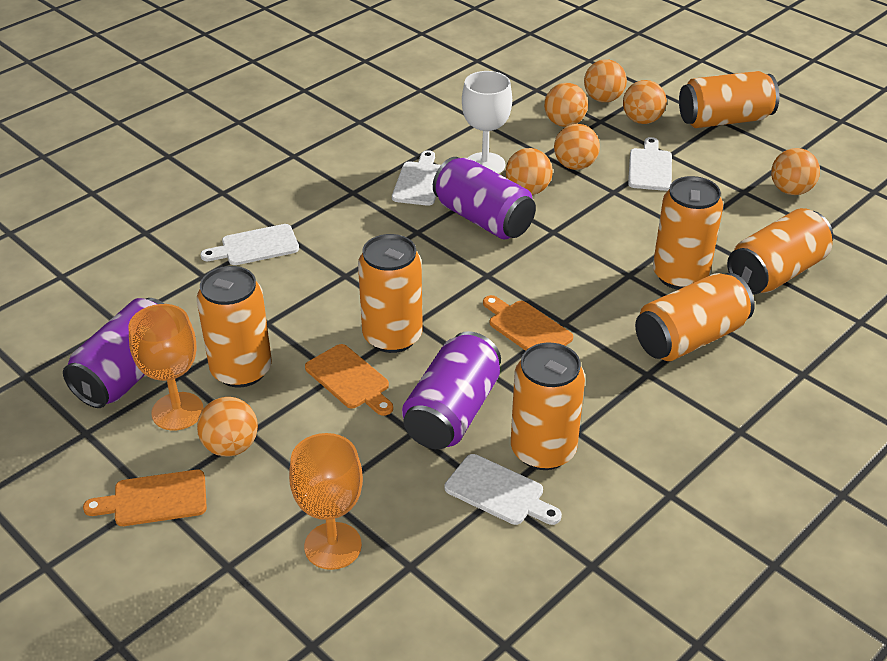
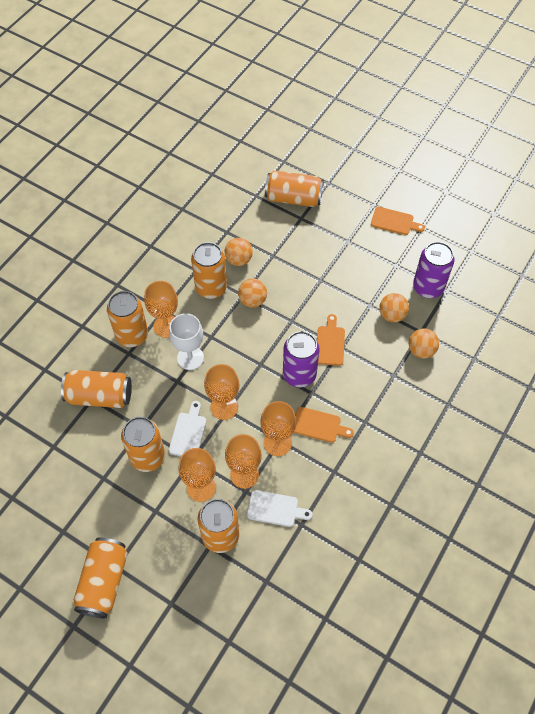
orange ball: 7 -> 4
orange goblet: 2 -> 5
purple can: 3 -> 2
white cutting board: 4 -> 2

